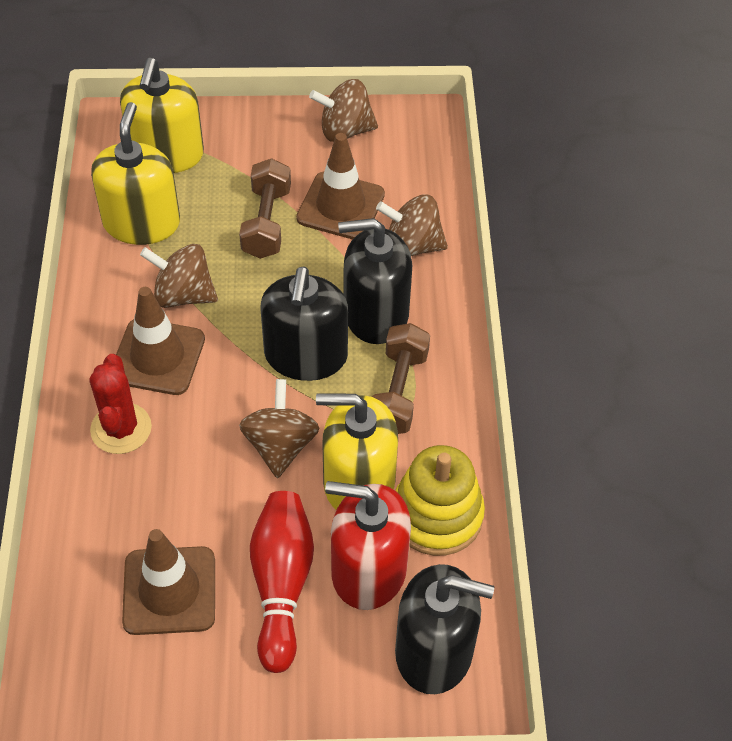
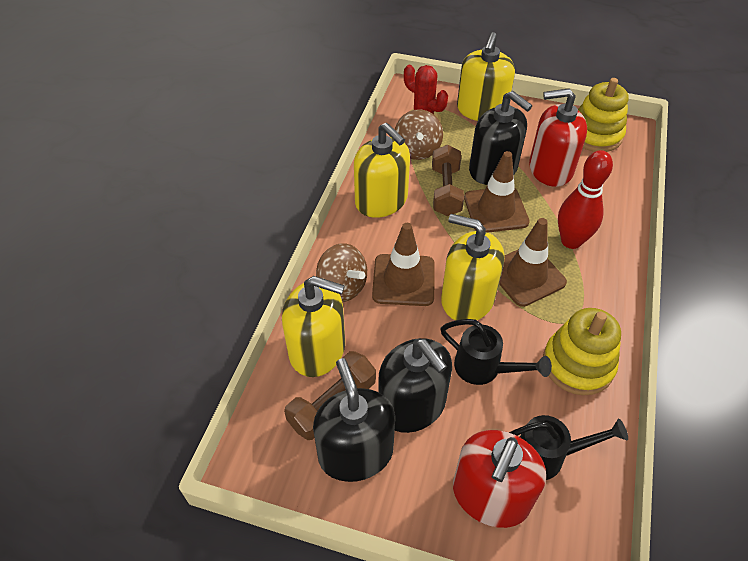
black watering can: 0 -> 2
brown spinning top: 4 -> 2
red soap dispenser: 1 -> 2
yellow soap dispenser: 3 -> 4
yellow stacking toy: 1 -> 2

